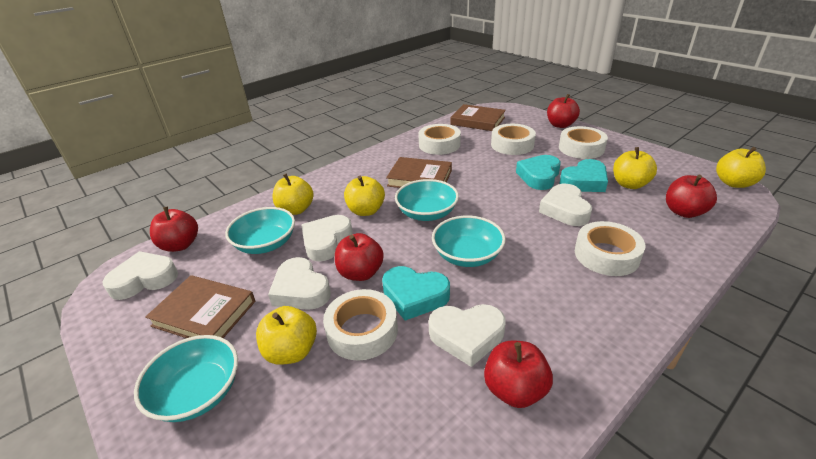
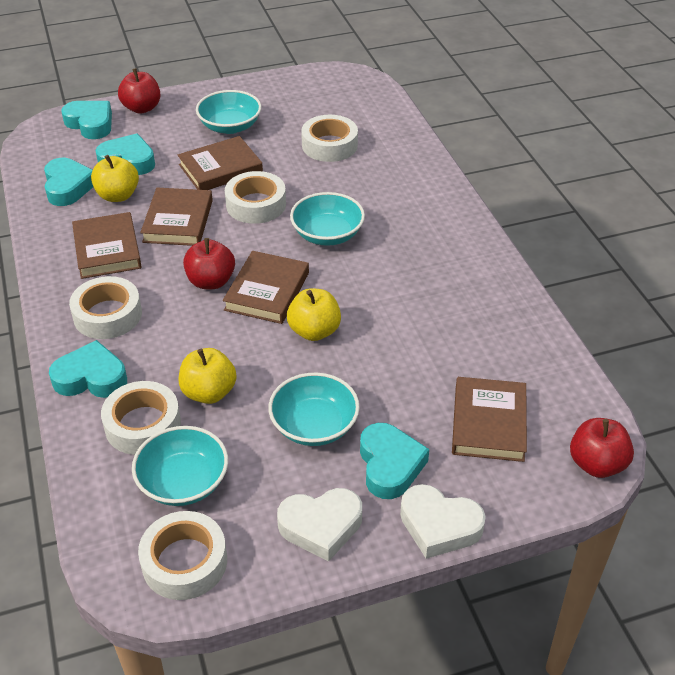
brown book: 3 -> 5
red apple: 5 -> 3
turquoise heart: 3 -> 5
white heart: 5 -> 2
yellow apple: 5 -> 3

